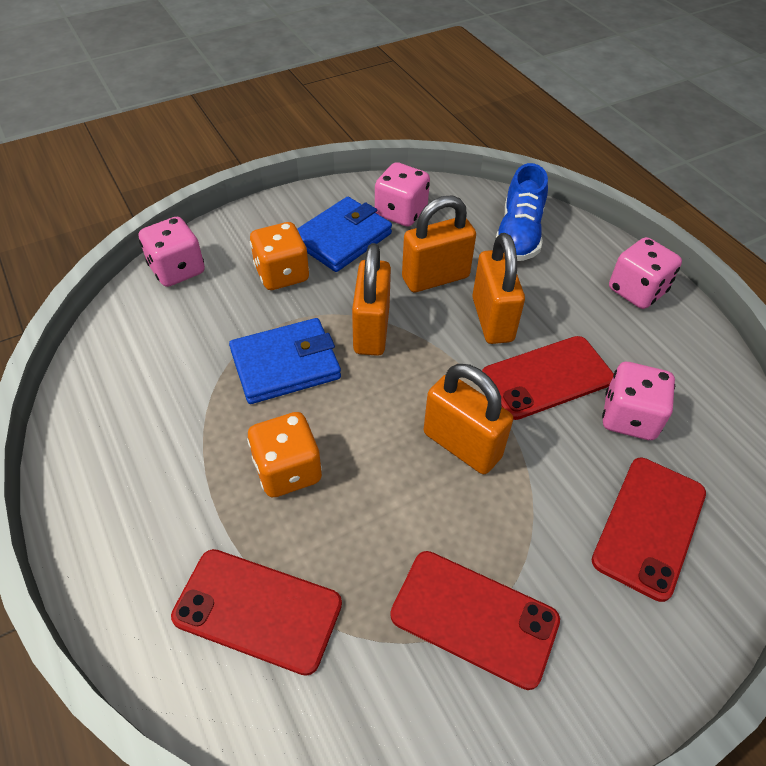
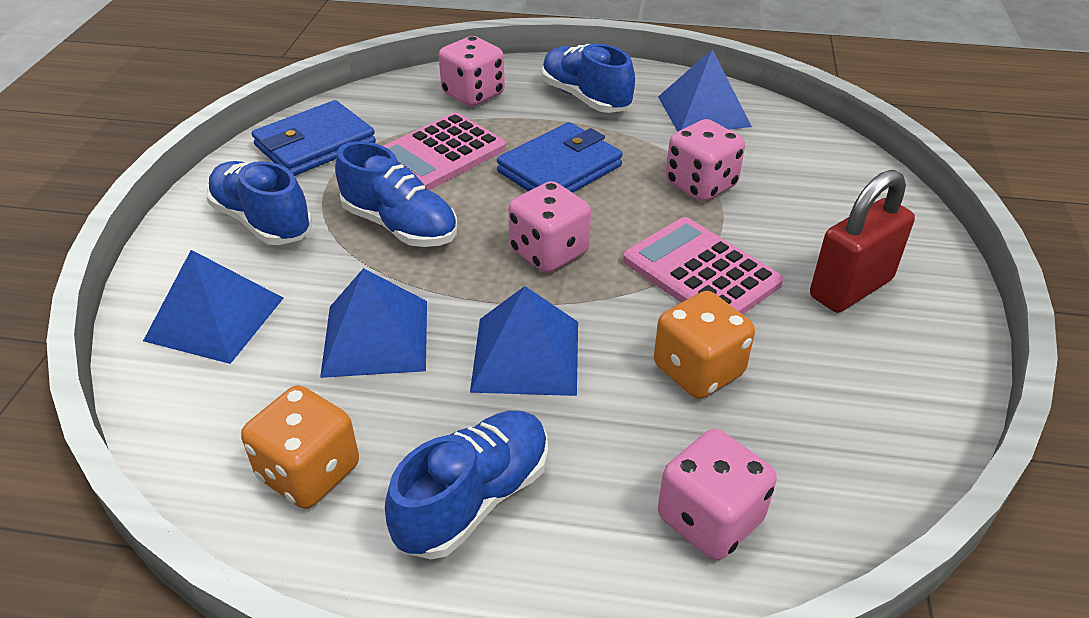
blue pyramid: 0 -> 4
blue shoe: 1 -> 4
orange padlock: 4 -> 0
pink calculator: 0 -> 2
red padlock: 0 -> 1
red phone: 4 -> 0

